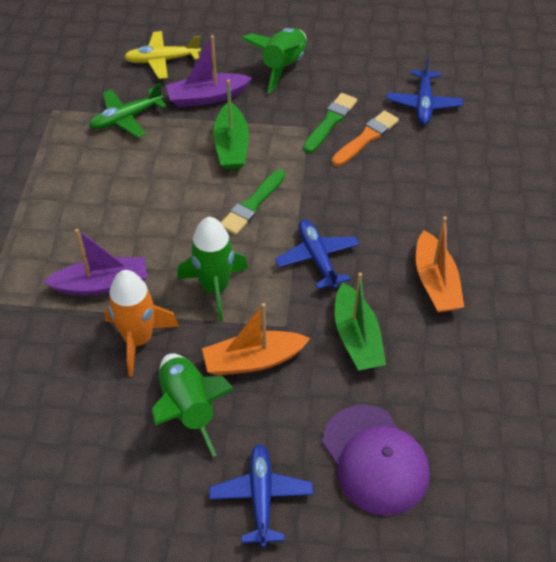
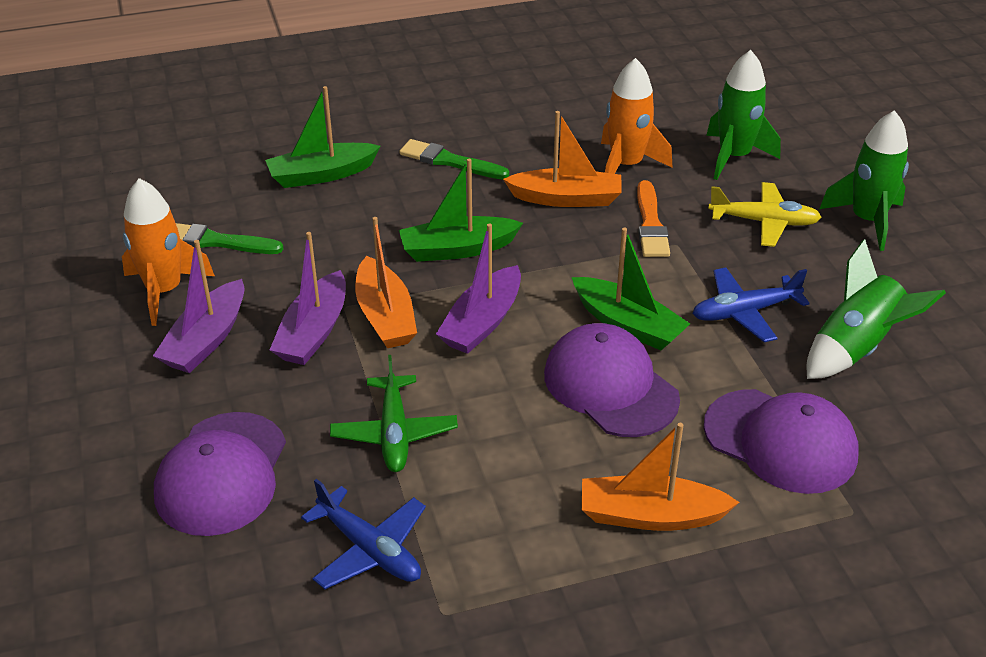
blue plane: 3 -> 2
green boat: 2 -> 3
orange boat: 2 -> 3
orange rocket: 1 -> 2
purple boat: 2 -> 3
purple cap: 1 -> 3

